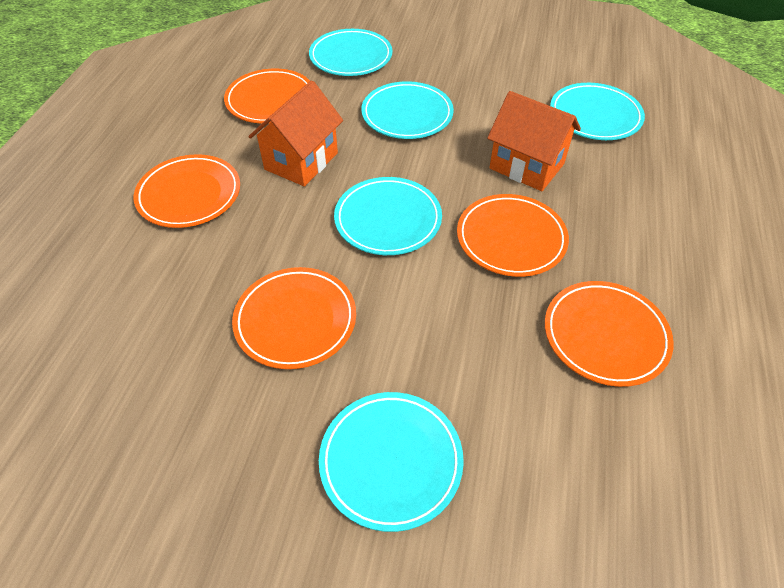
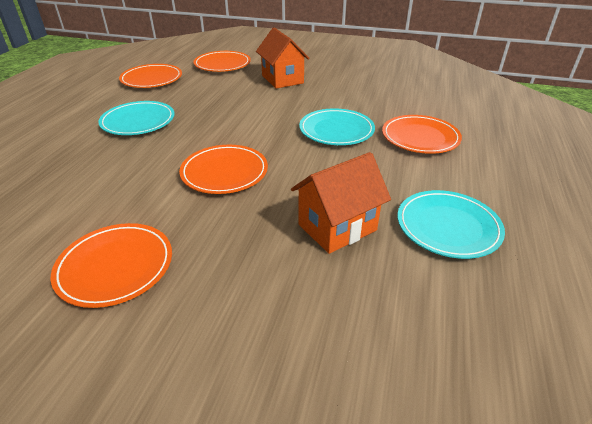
turquoise plate: 5 -> 3

